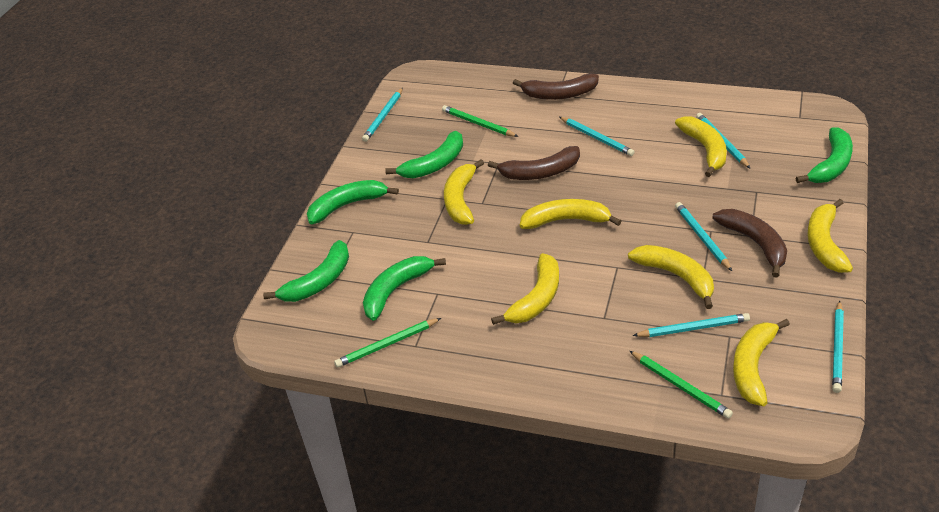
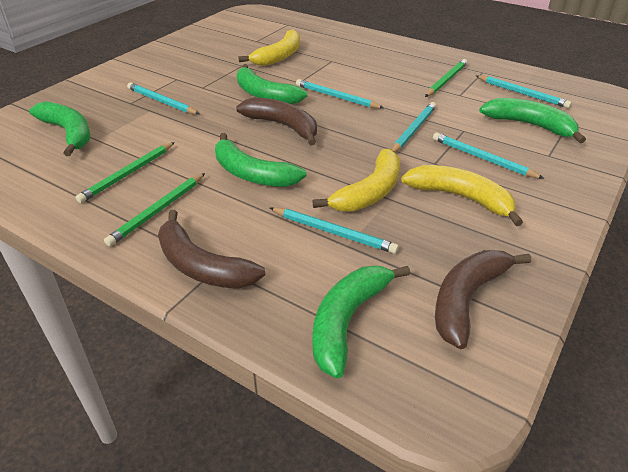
yellow banana: 7 -> 3

